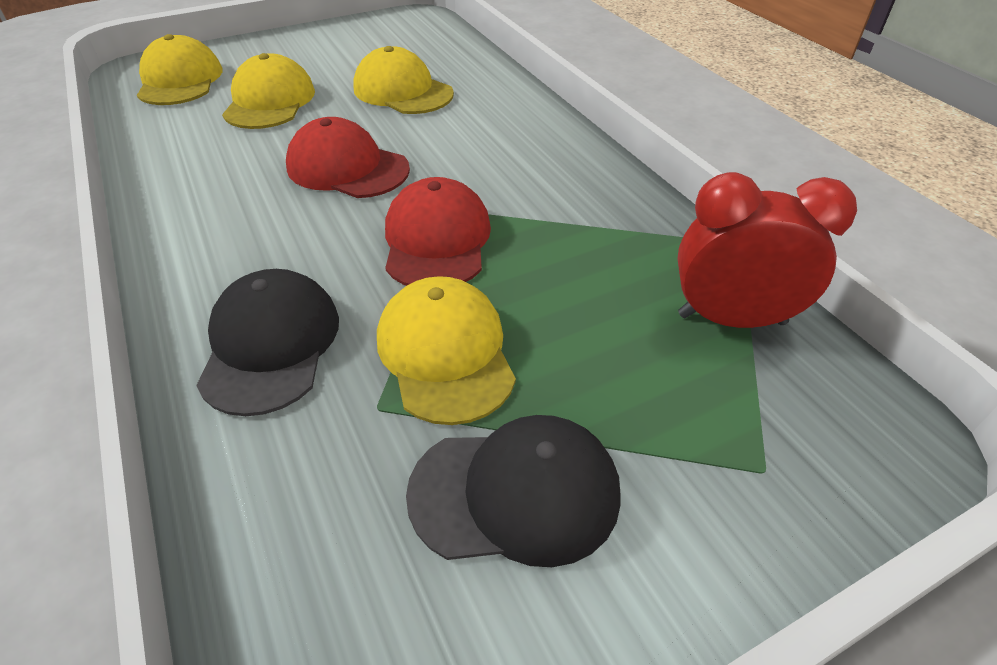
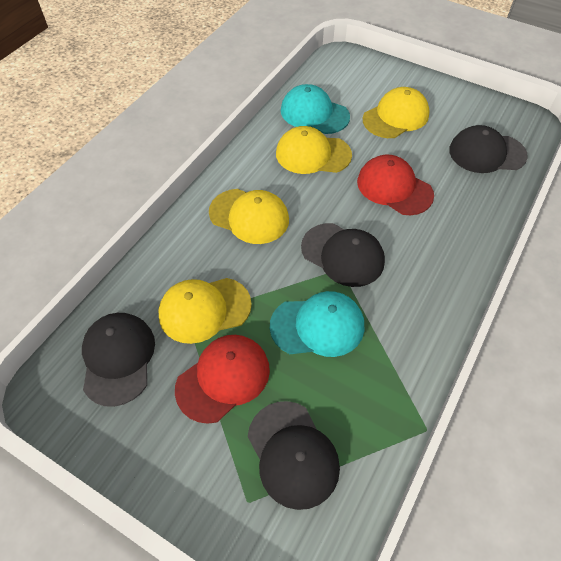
black cap: 2 -> 4
red clock: 1 -> 0
turquoise cap: 0 -> 2

